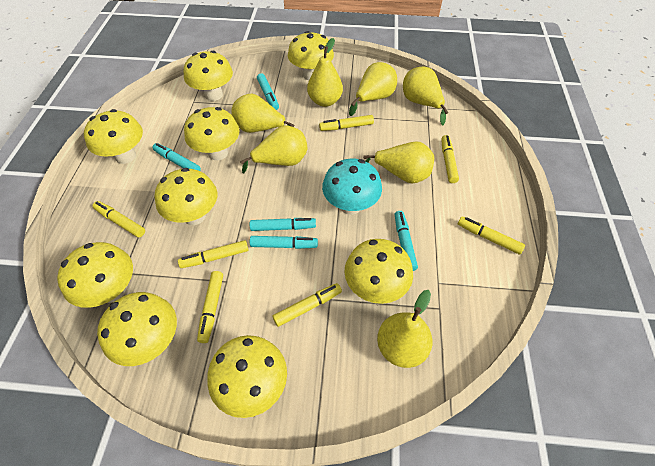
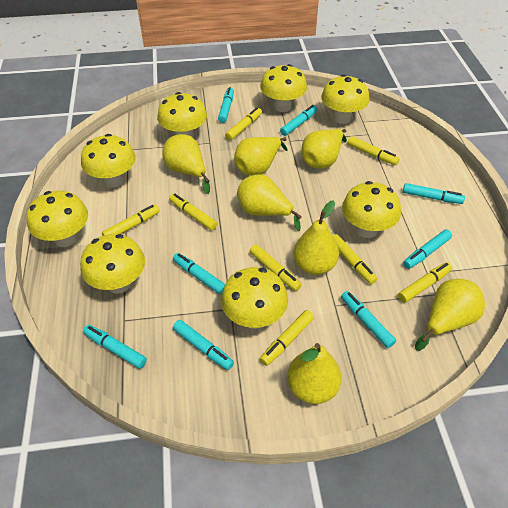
turquoise marker: 5 -> 8
turquoise mushroom: 1 -> 0
yellow marker: 7 -> 8
yellow mushroom: 9 -> 8

